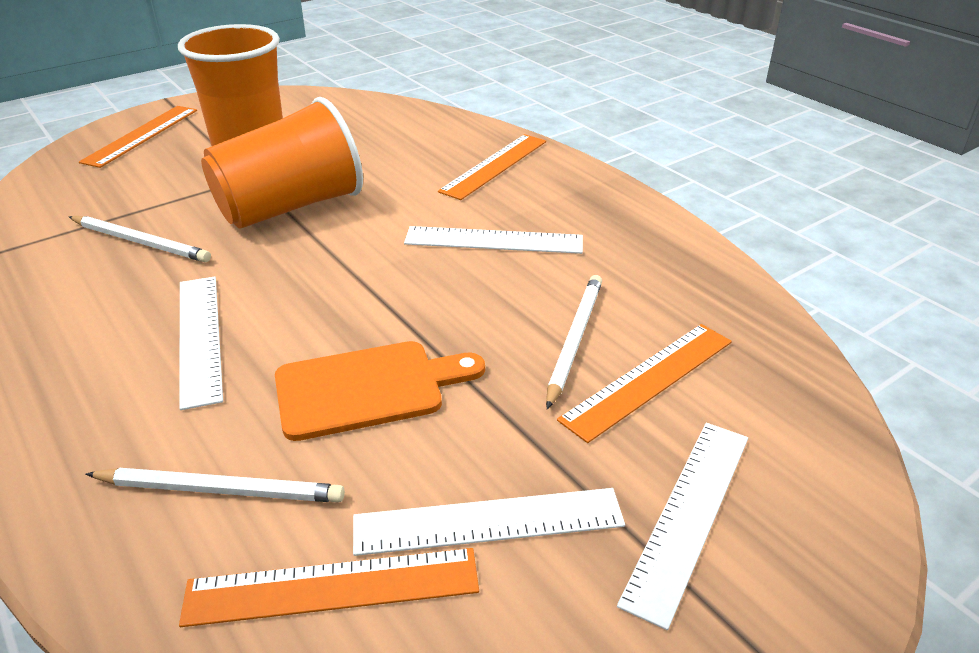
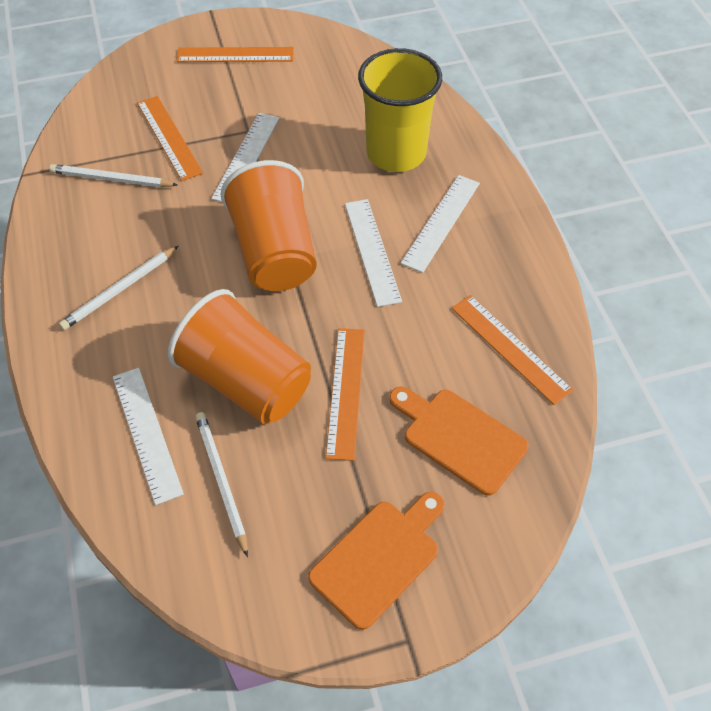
orange cutting board: 1 -> 2
yellow cup: 0 -> 1

